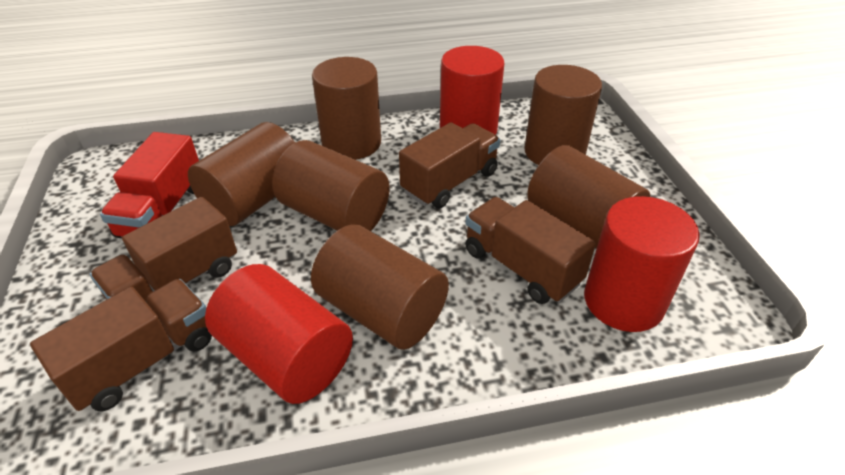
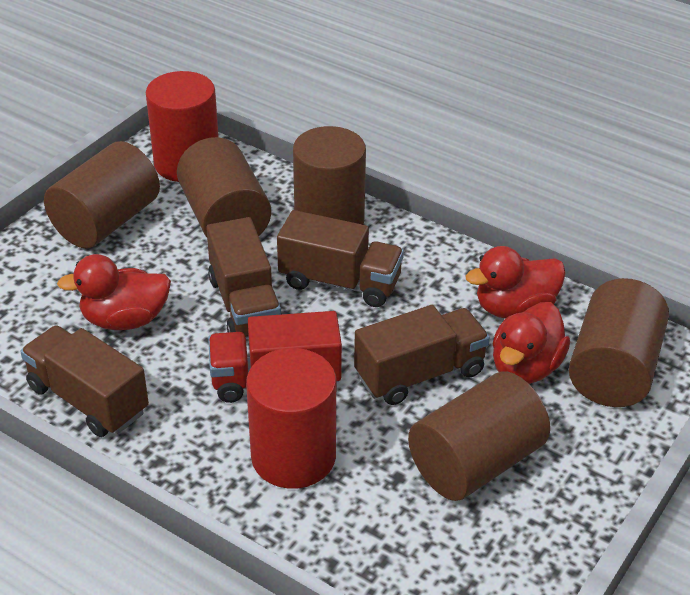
brown cylinder: 6 -> 5
red cylinder: 3 -> 2
red duck: 0 -> 3

